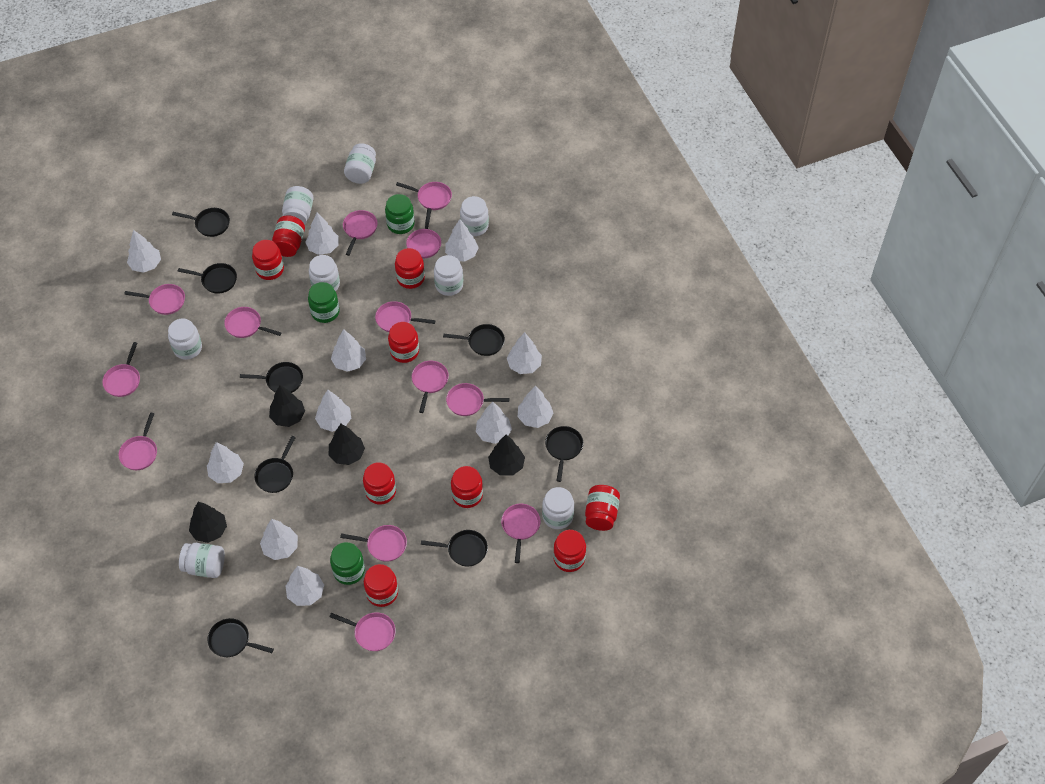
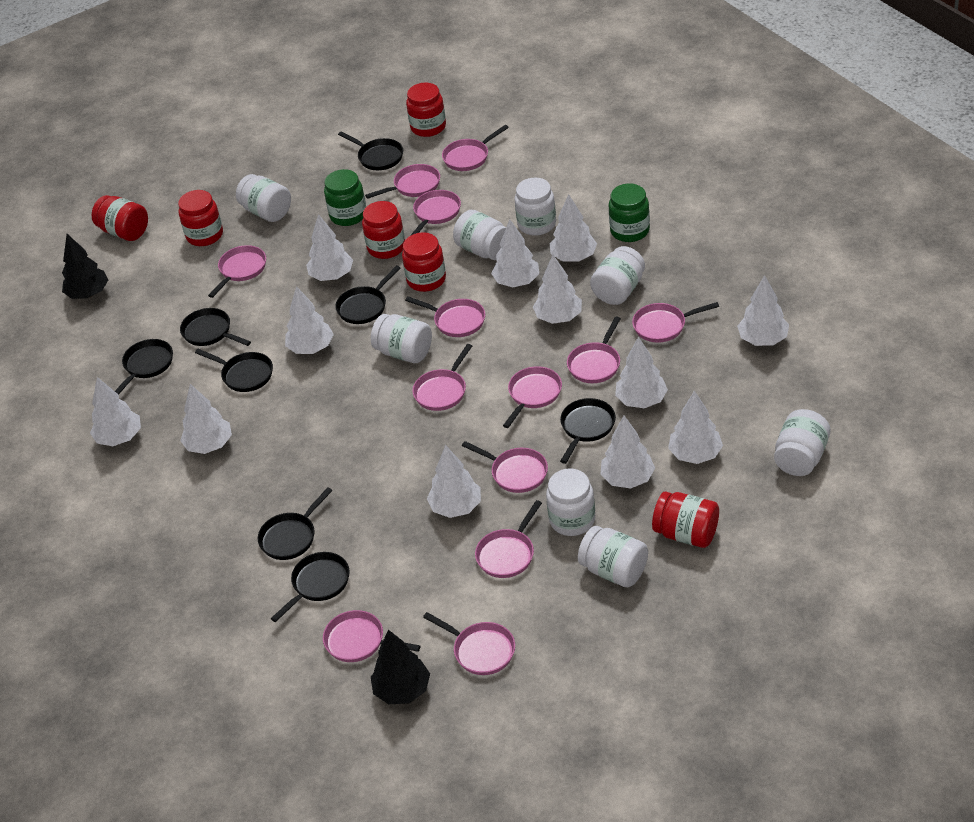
black tree: 4 -> 2
green jar: 3 -> 2
red jar: 9 -> 6
white tree: 11 -> 12

